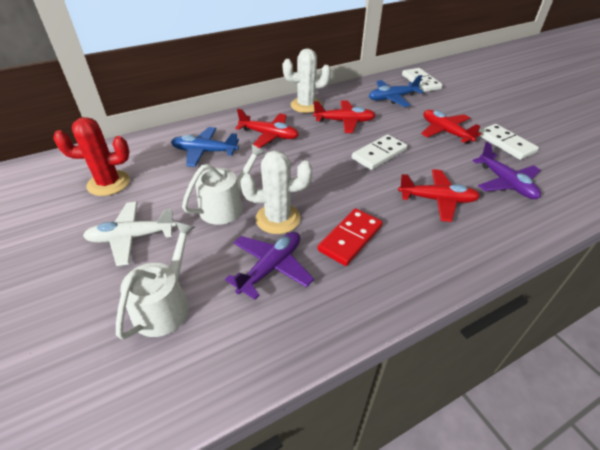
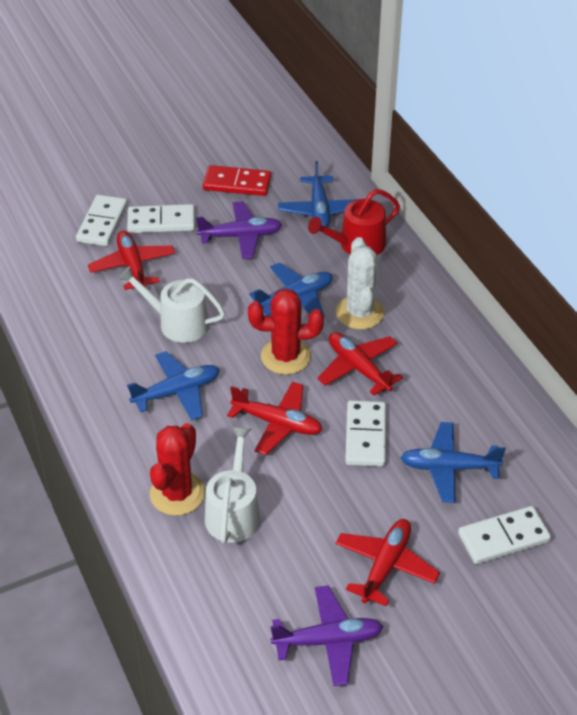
blue plane: 2 -> 4
red cactus: 1 -> 2
red watering can: 0 -> 1
white cactus: 2 -> 1
white domino: 3 -> 4
white plane: 1 -> 0

